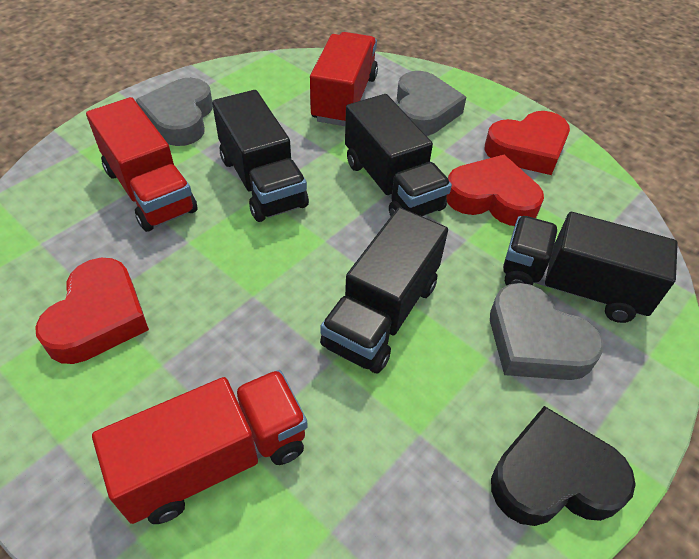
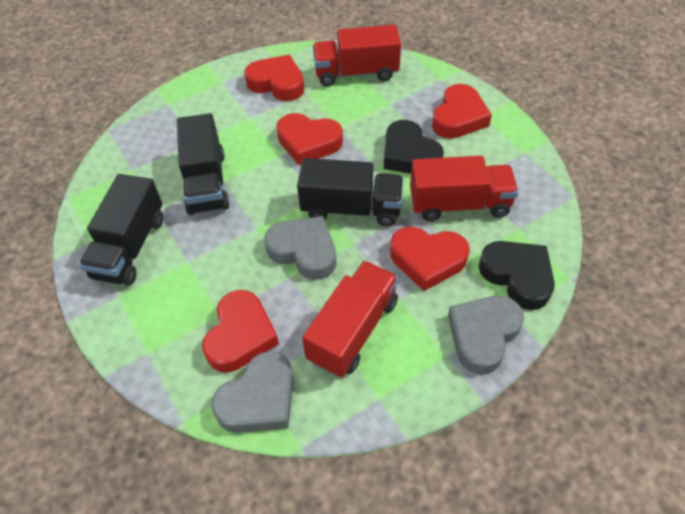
black heart: 1 -> 2
black truck: 4 -> 3
red heart: 3 -> 5

